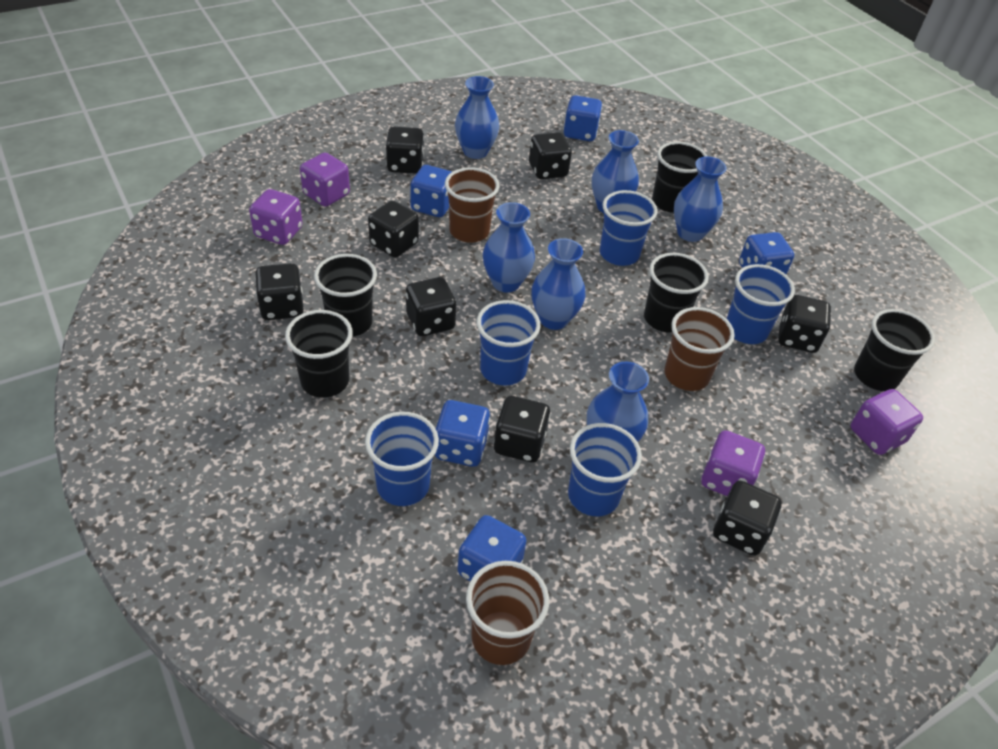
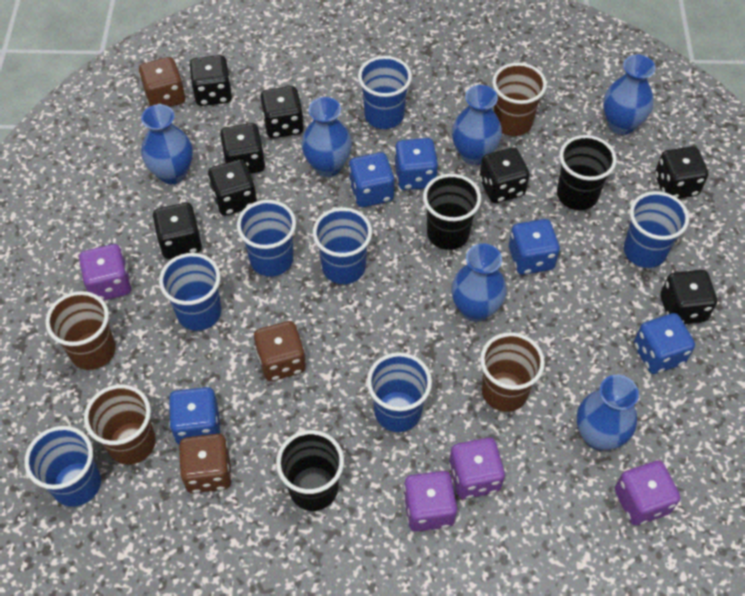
black cup: 5 -> 3
blue cup: 5 -> 7
brown cup: 3 -> 4
brown dice: 0 -> 3

